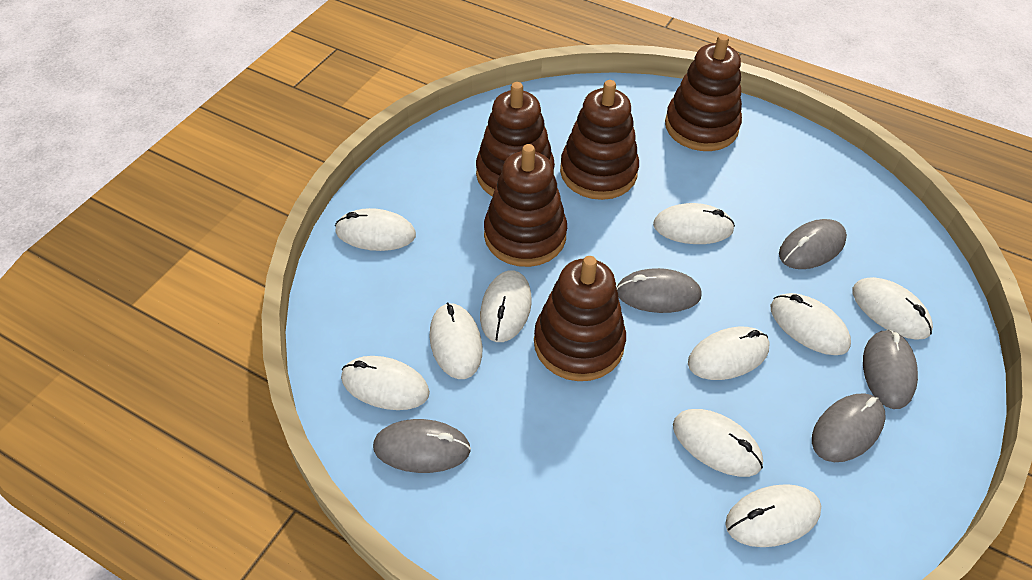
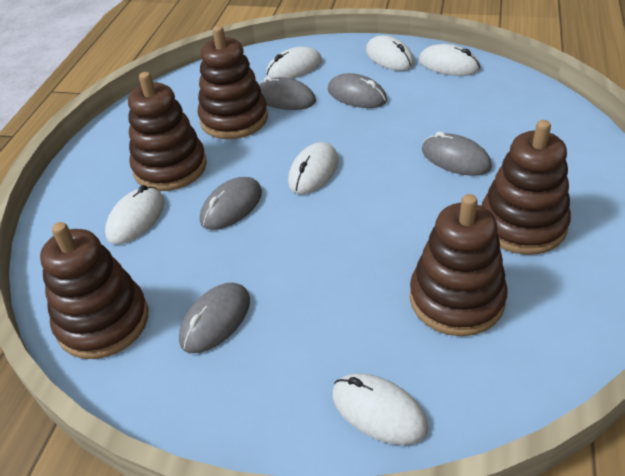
white mouse: 10 -> 6

